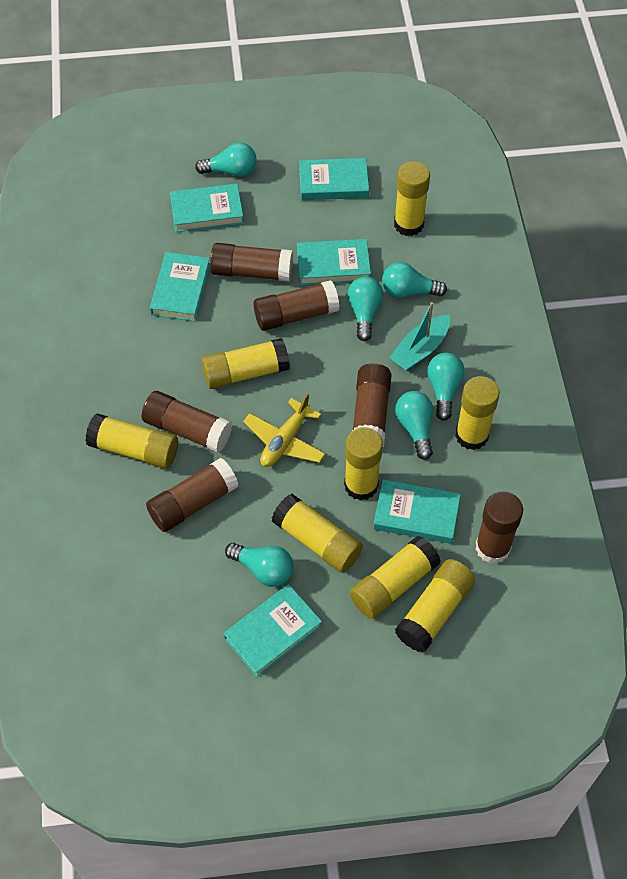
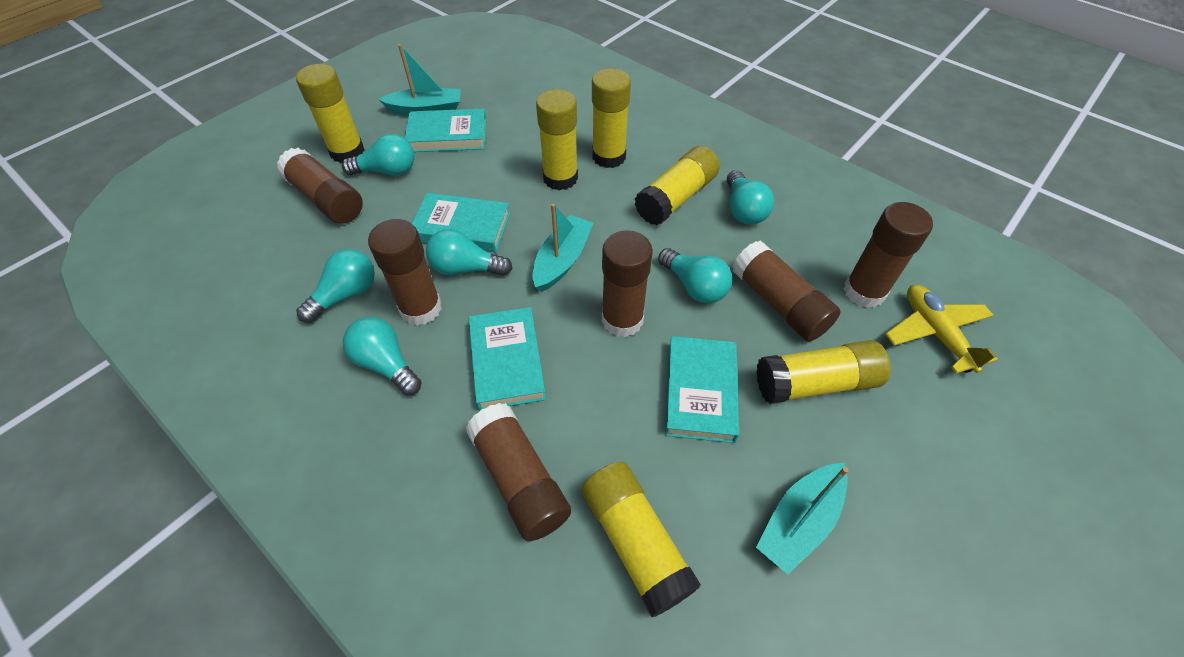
turquoise boat: 1 -> 3
turquoise book: 6 -> 4
yellow glue stick: 8 -> 6

